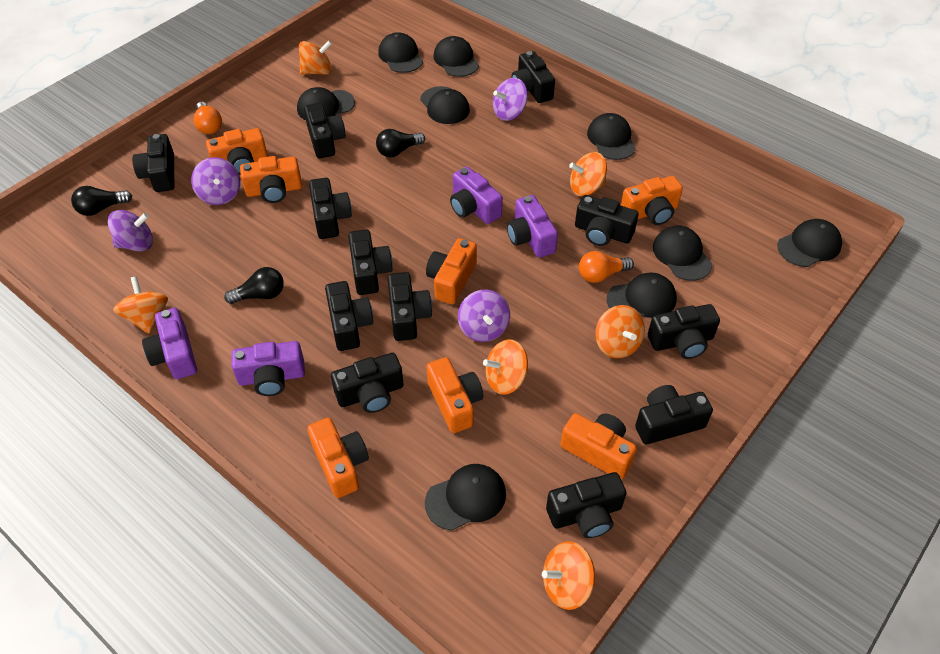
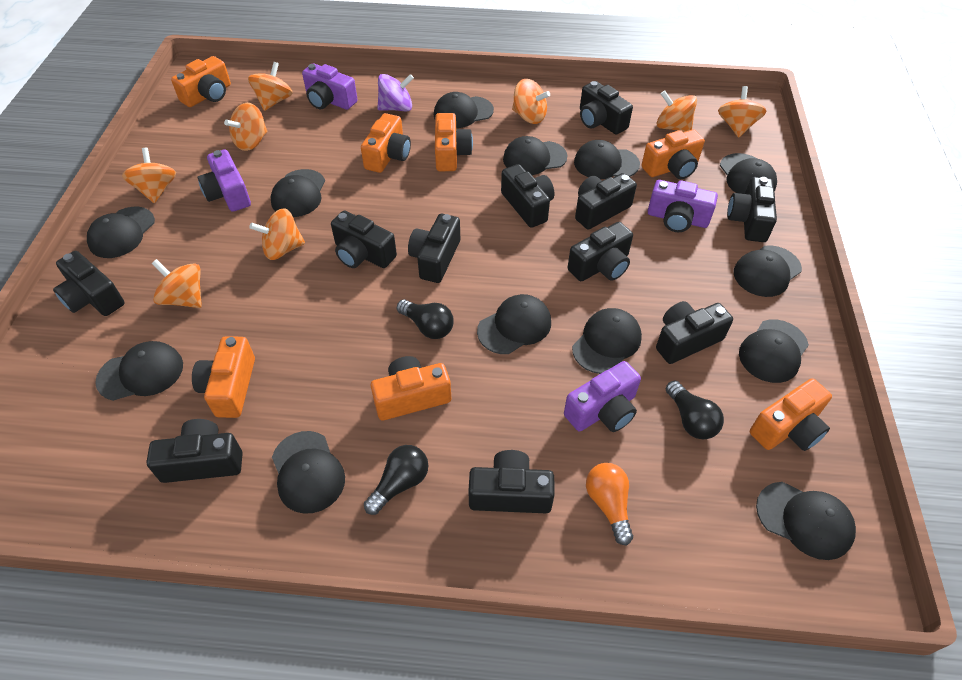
black camera: 12 -> 11
black cap: 9 -> 13
orange light bulb: 2 -> 1
orange spinning top: 6 -> 8
purple spinning top: 4 -> 1

